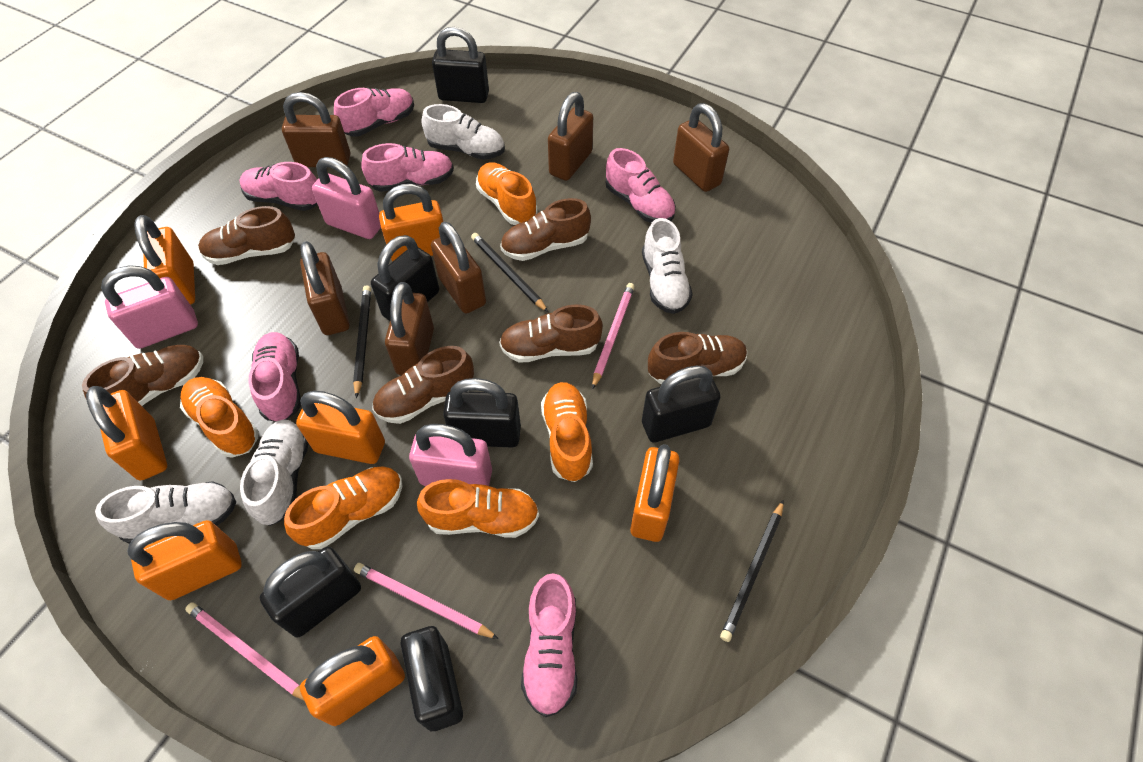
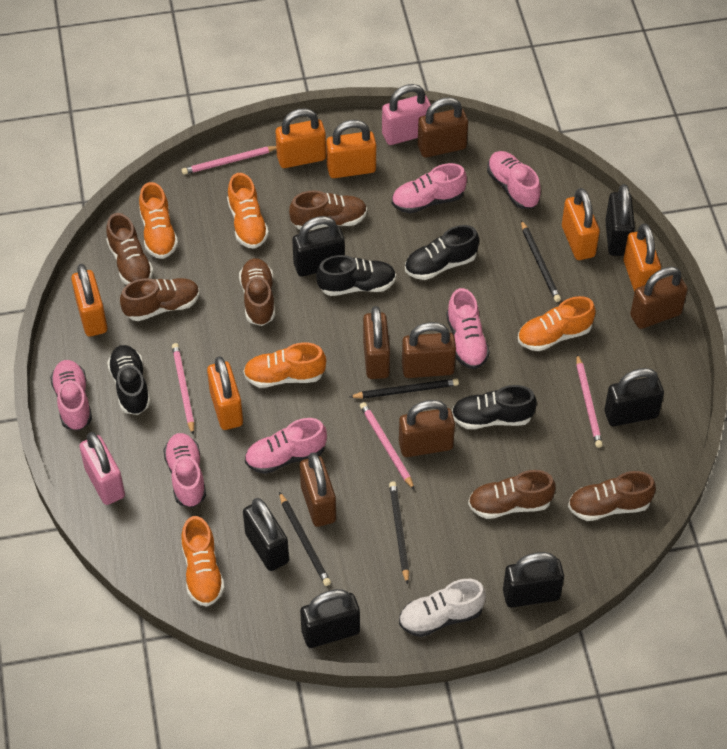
black pencil: 3 -> 4
black shoe: 0 -> 4
orange padlock: 7 -> 6
pink padlock: 3 -> 2
pink pencil: 3 -> 4
white shoe: 4 -> 1

